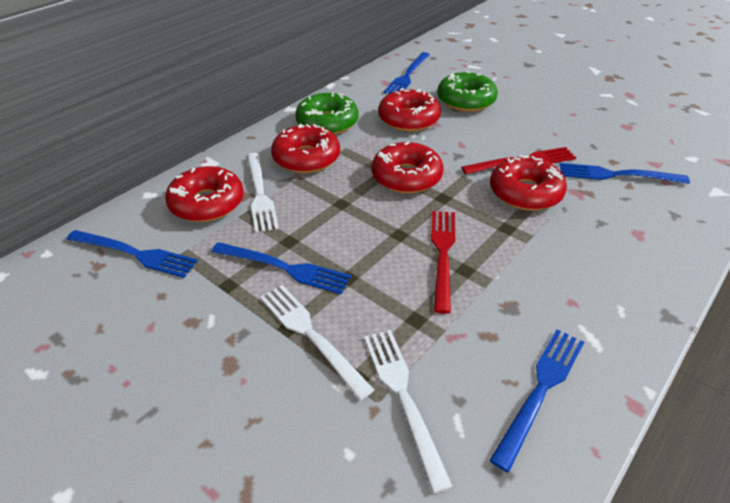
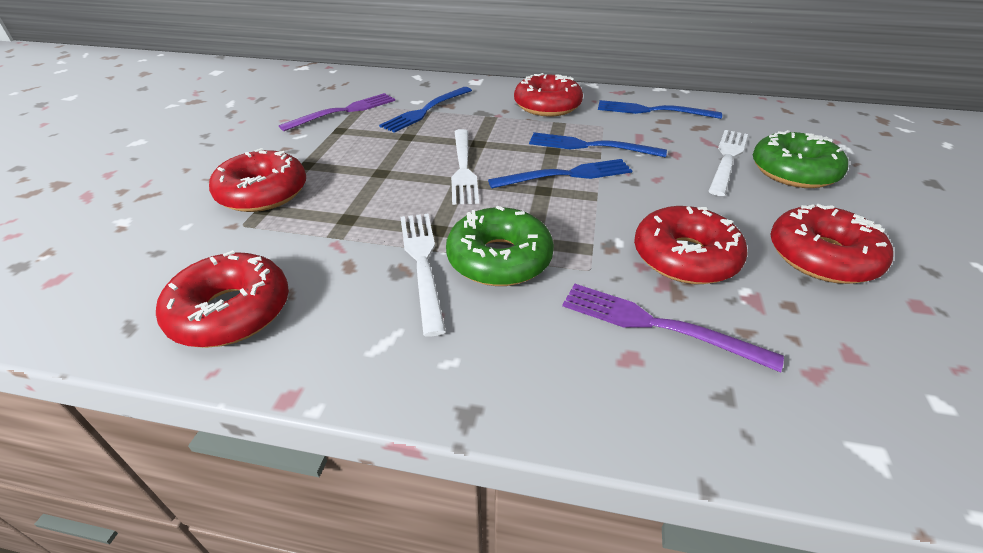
blue fork: 5 -> 4
purple fork: 0 -> 2
red fork: 2 -> 0

